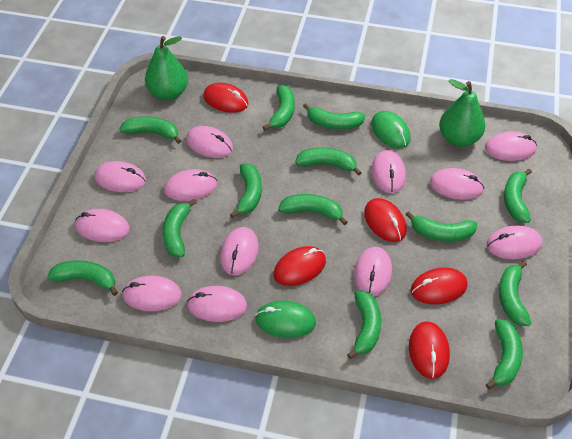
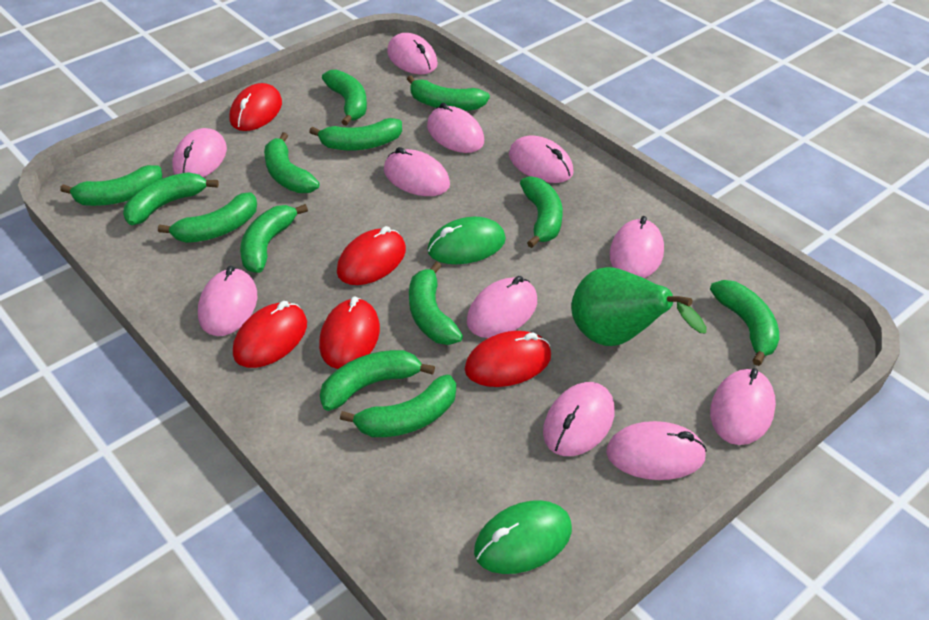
green pear: 2 -> 1
pink mouse: 12 -> 11

